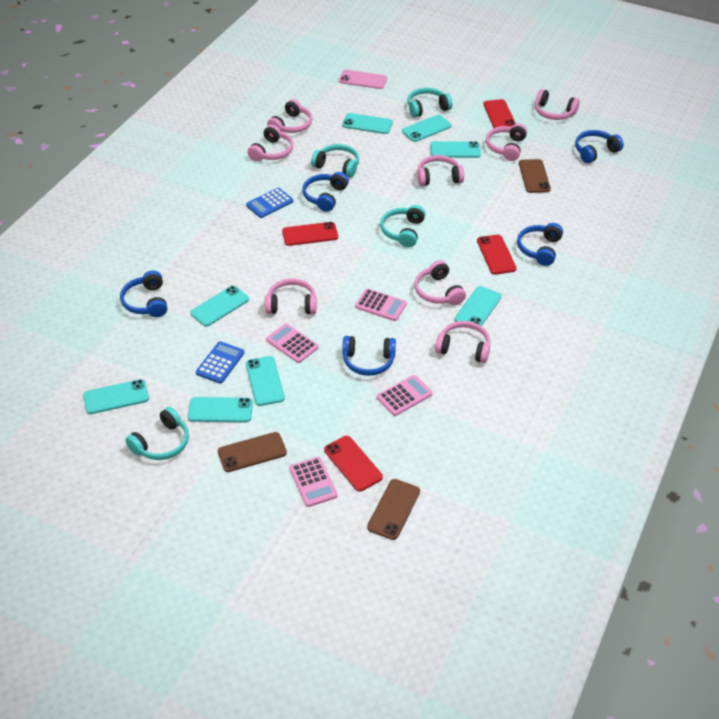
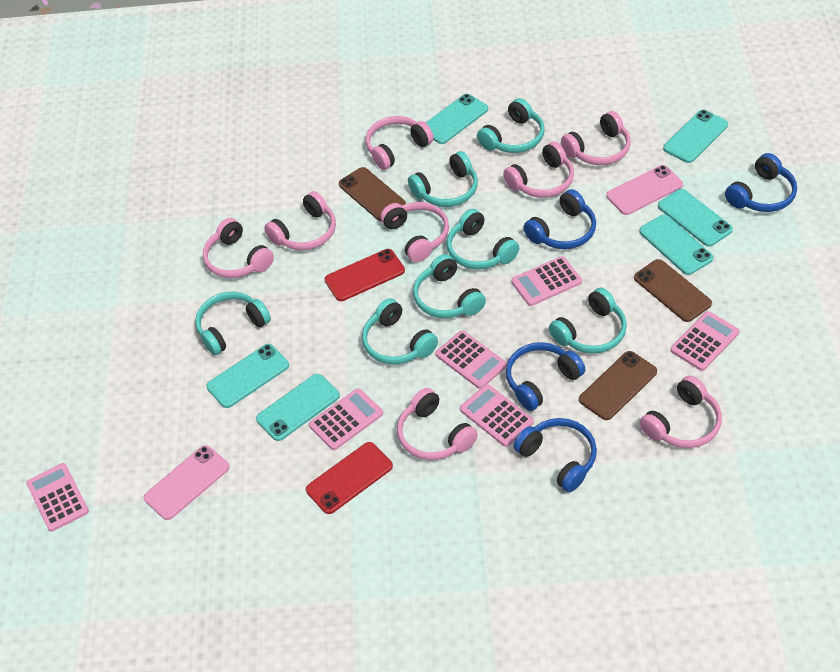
blue calculator: 2 -> 0
blue headphones: 5 -> 4
pink calculator: 4 -> 6
pink phone: 1 -> 2
red phone: 4 -> 2
turquoise headphones: 4 -> 7
turquoise phone: 8 -> 6

